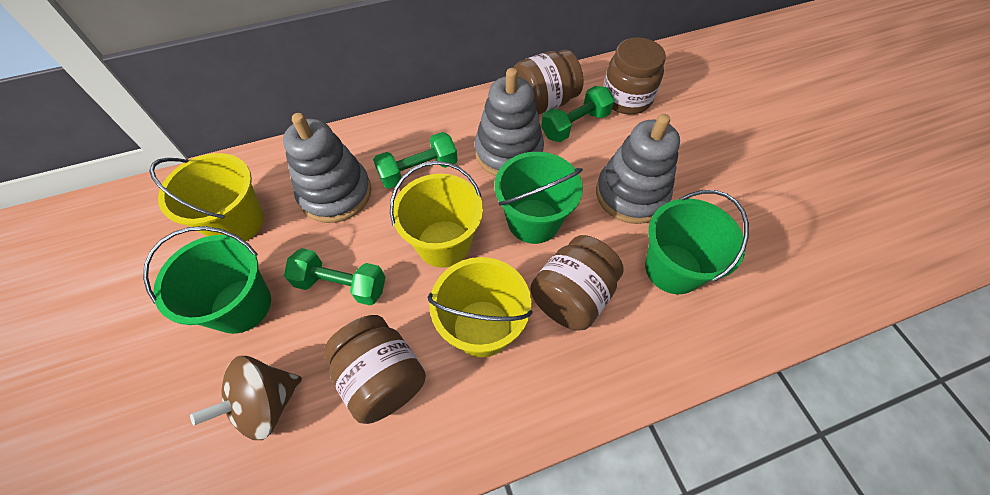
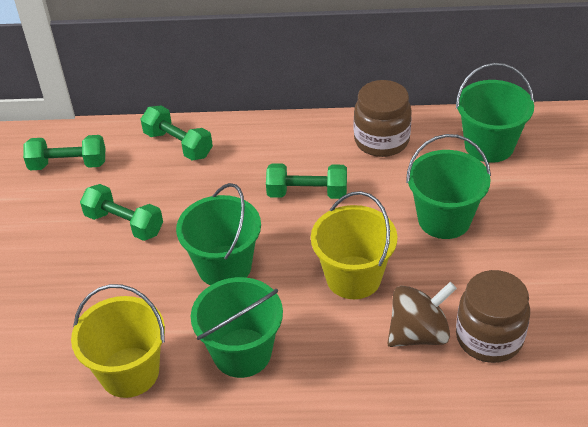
brown jar: 4 -> 2
green bucket: 3 -> 4
green dumbbell: 3 -> 4
grey stacking toy: 3 -> 0
yellow bucket: 3 -> 2

